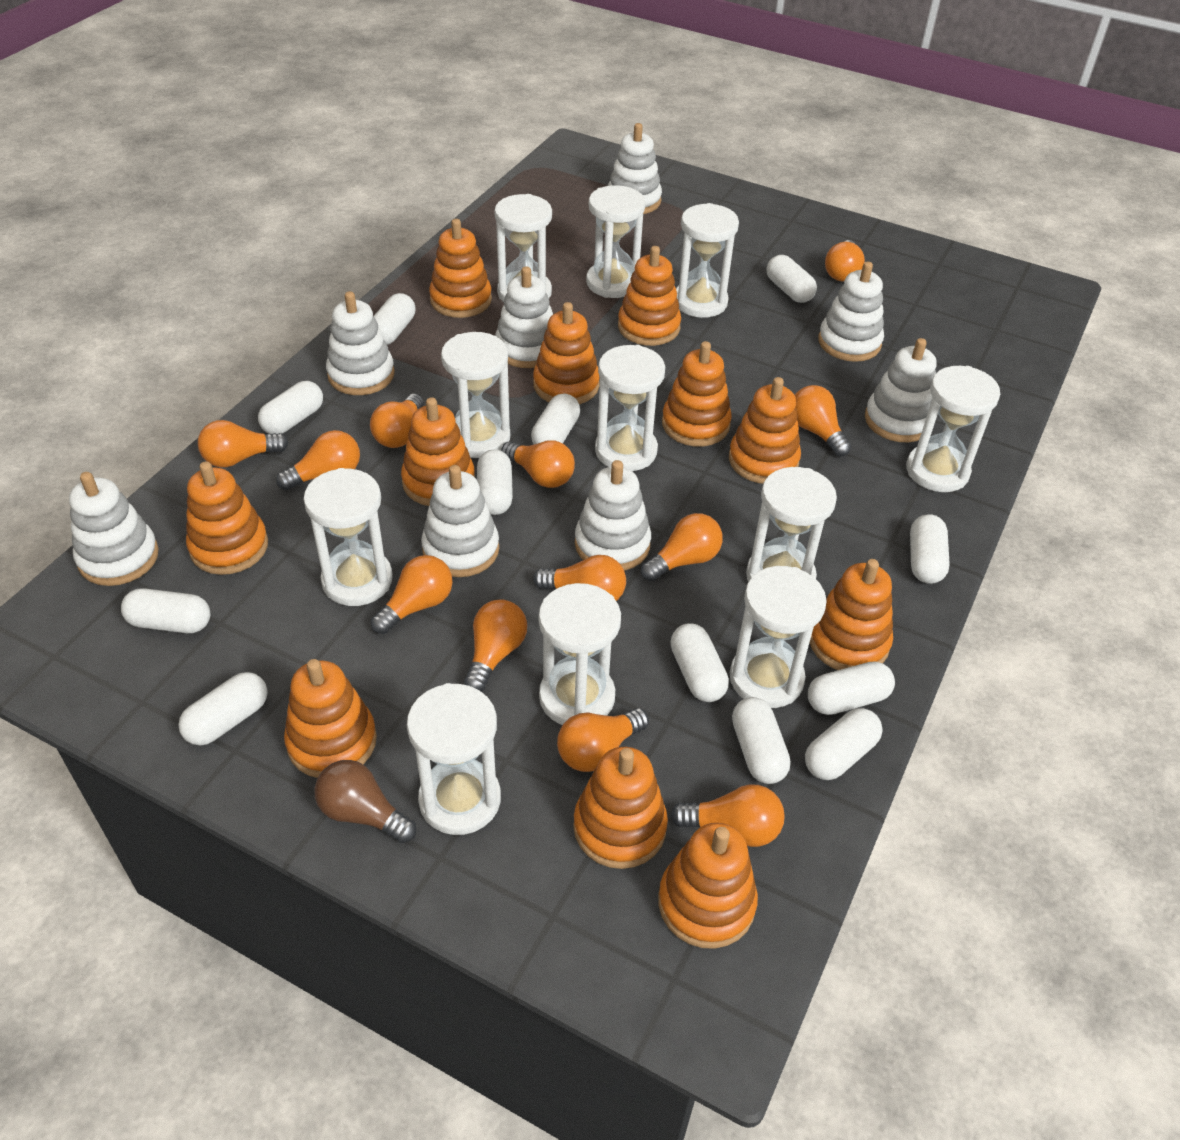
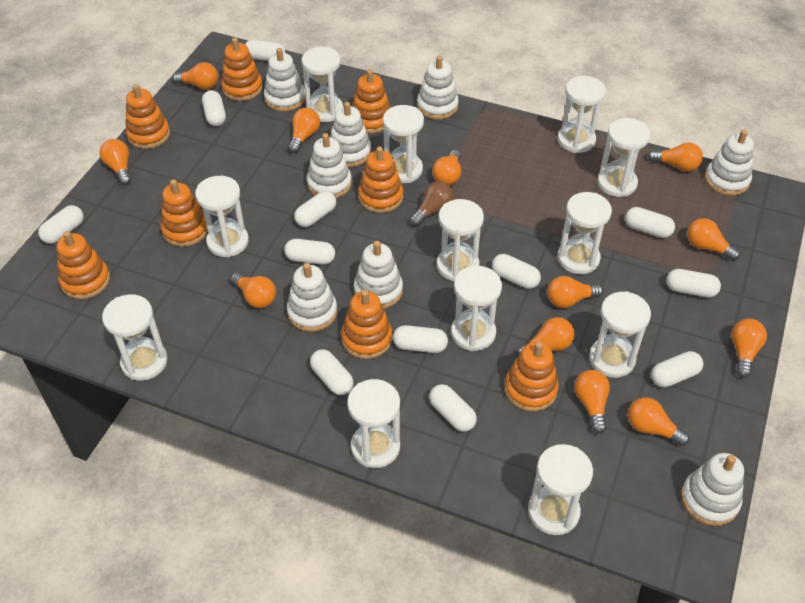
orange stacking toy: 11 -> 8
white hourglass: 11 -> 12

